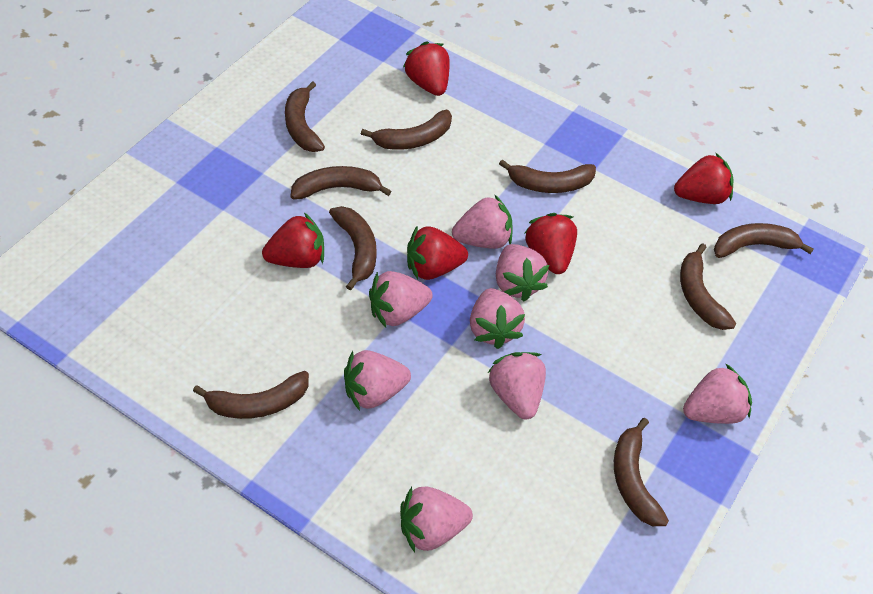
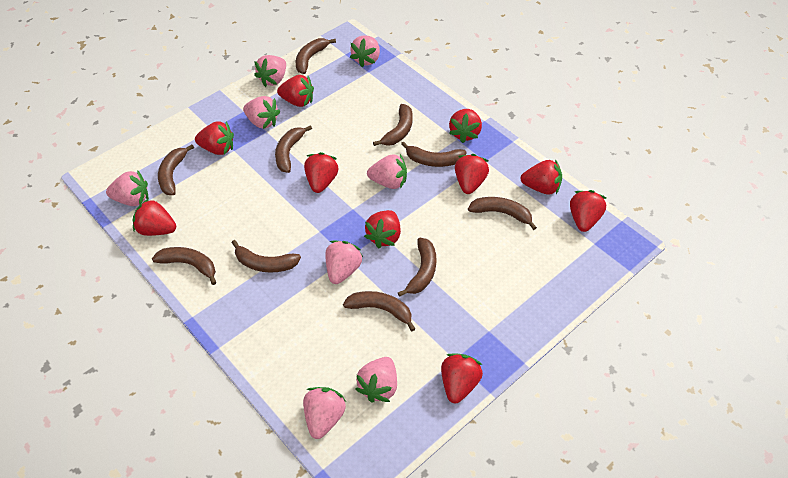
brown banana: 9 -> 10
red strawberry: 5 -> 10

